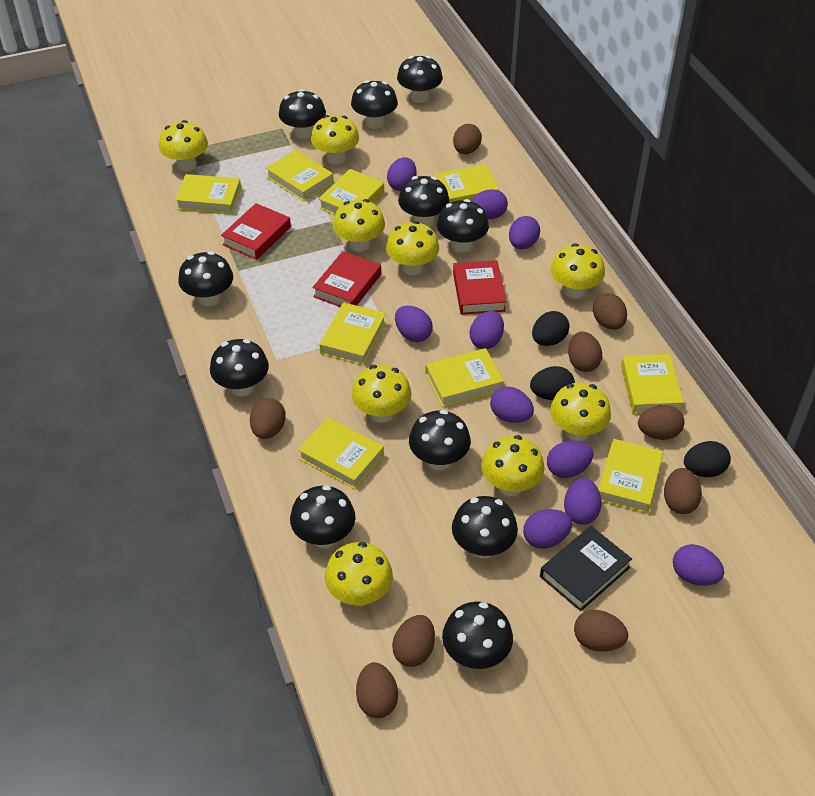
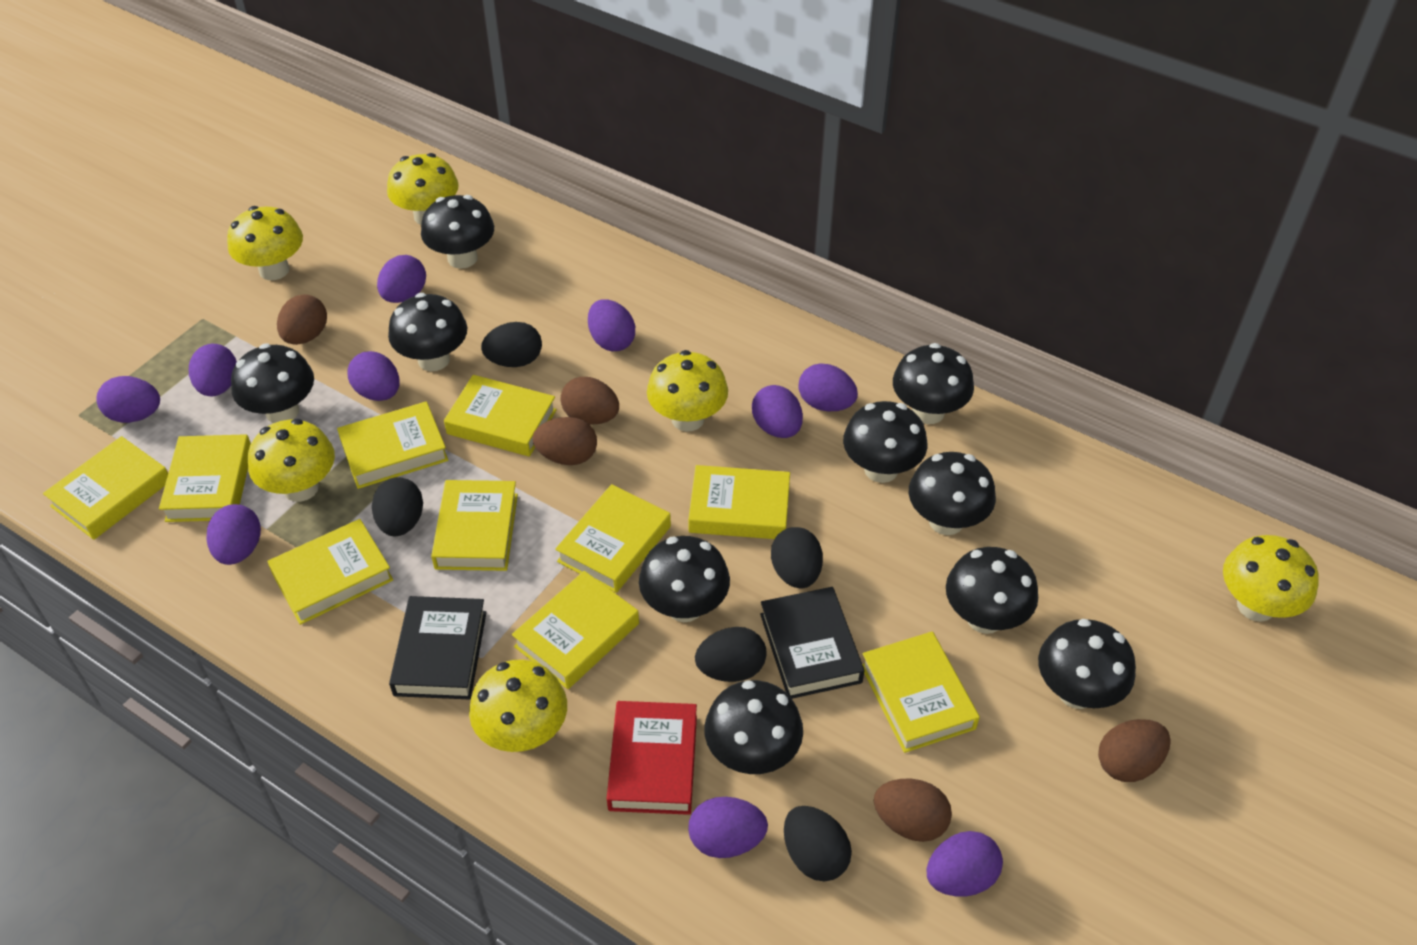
black book: 1 -> 2
black egg: 3 -> 5
black mushroom: 11 -> 10
brown egg: 9 -> 5
red book: 3 -> 1
yellow book: 9 -> 10
yellow mushroom: 9 -> 6

